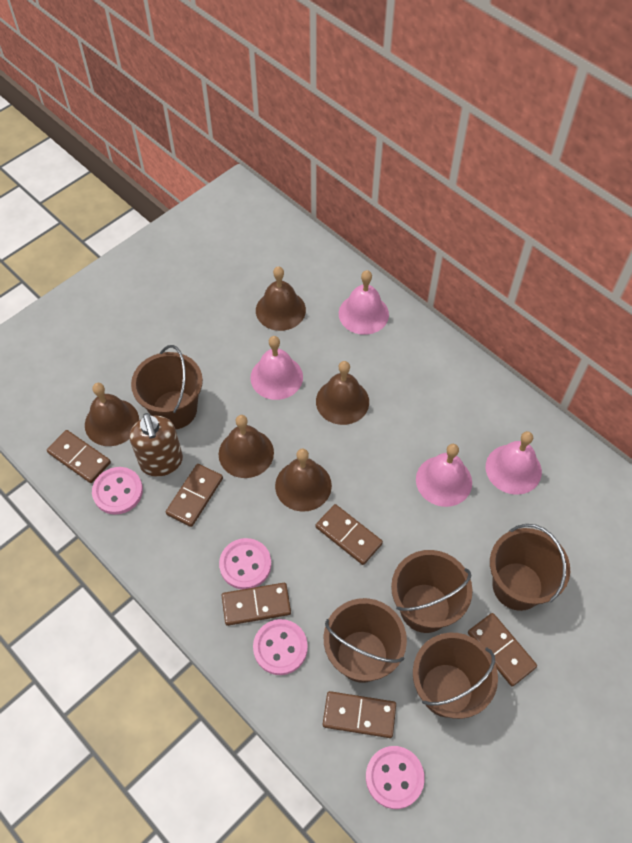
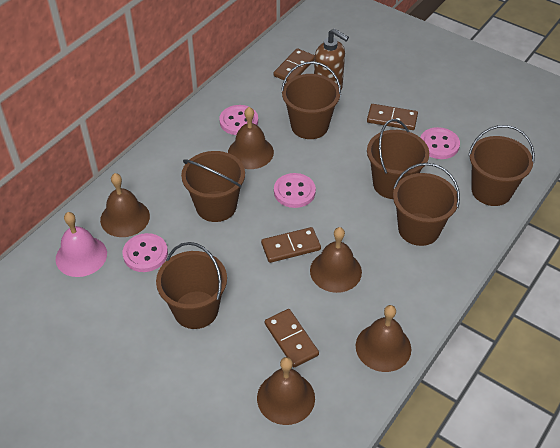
brown bucket: 5 -> 6
brown domino: 6 -> 4
pink bell: 4 -> 1

